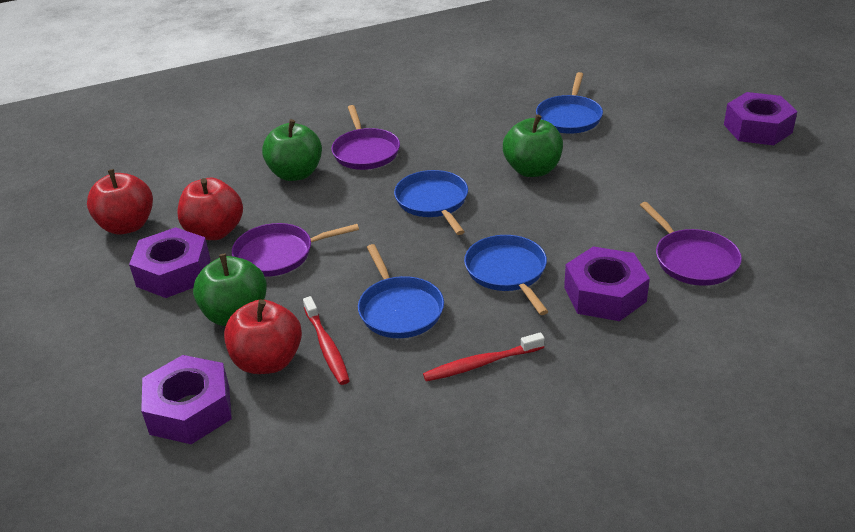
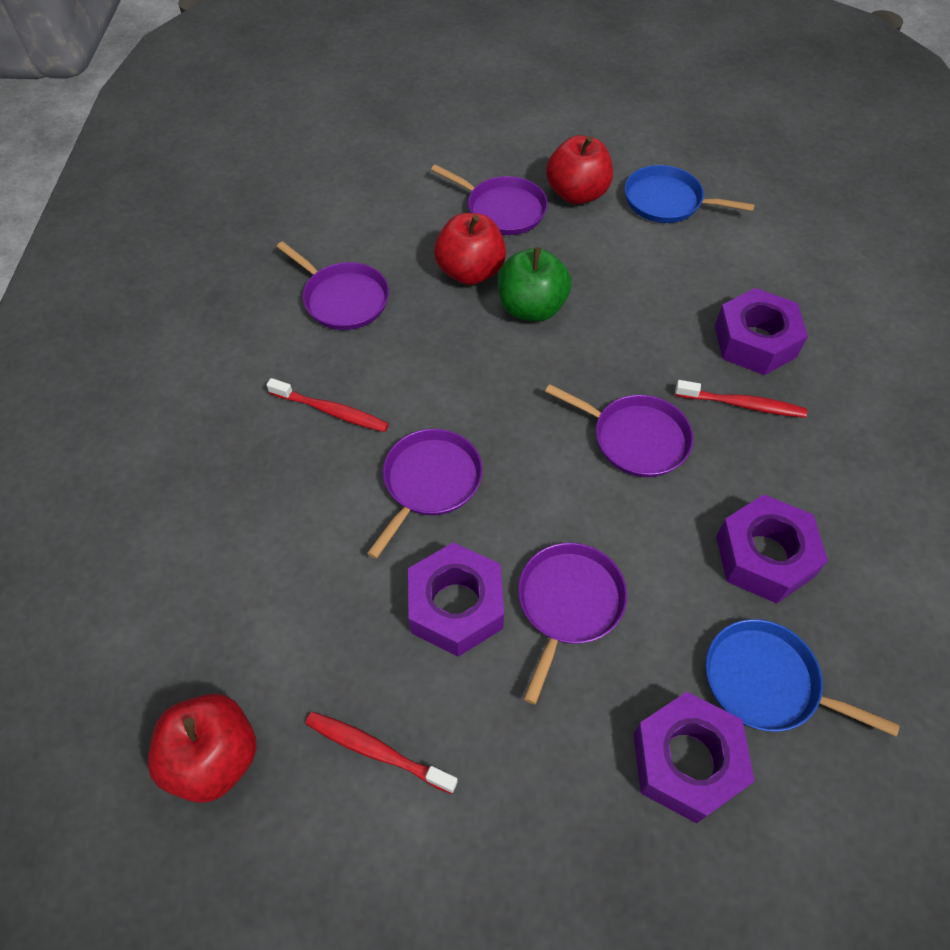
blue pan: 4 -> 2
green apple: 3 -> 1
purple pan: 3 -> 5
red toothbrush: 2 -> 3

